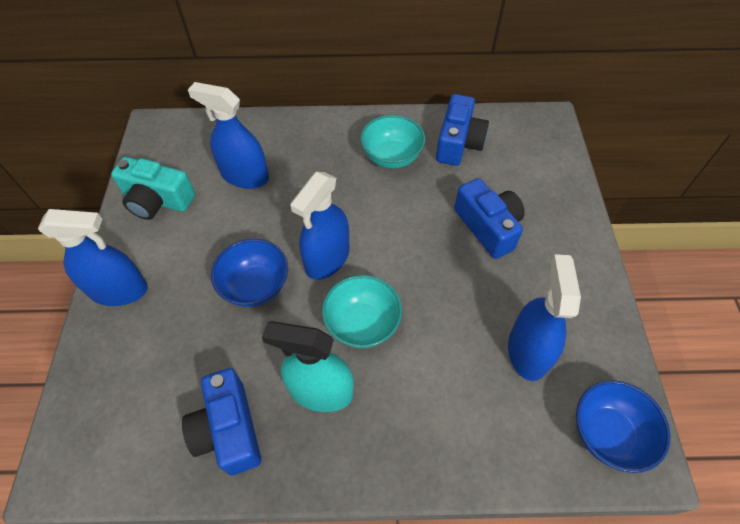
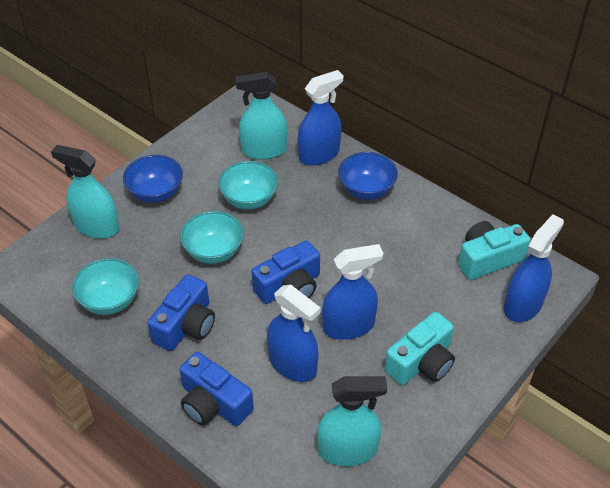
turquoise bowl: 2 -> 3
turquoise camera: 1 -> 2
turquoise spray bottle: 1 -> 3

